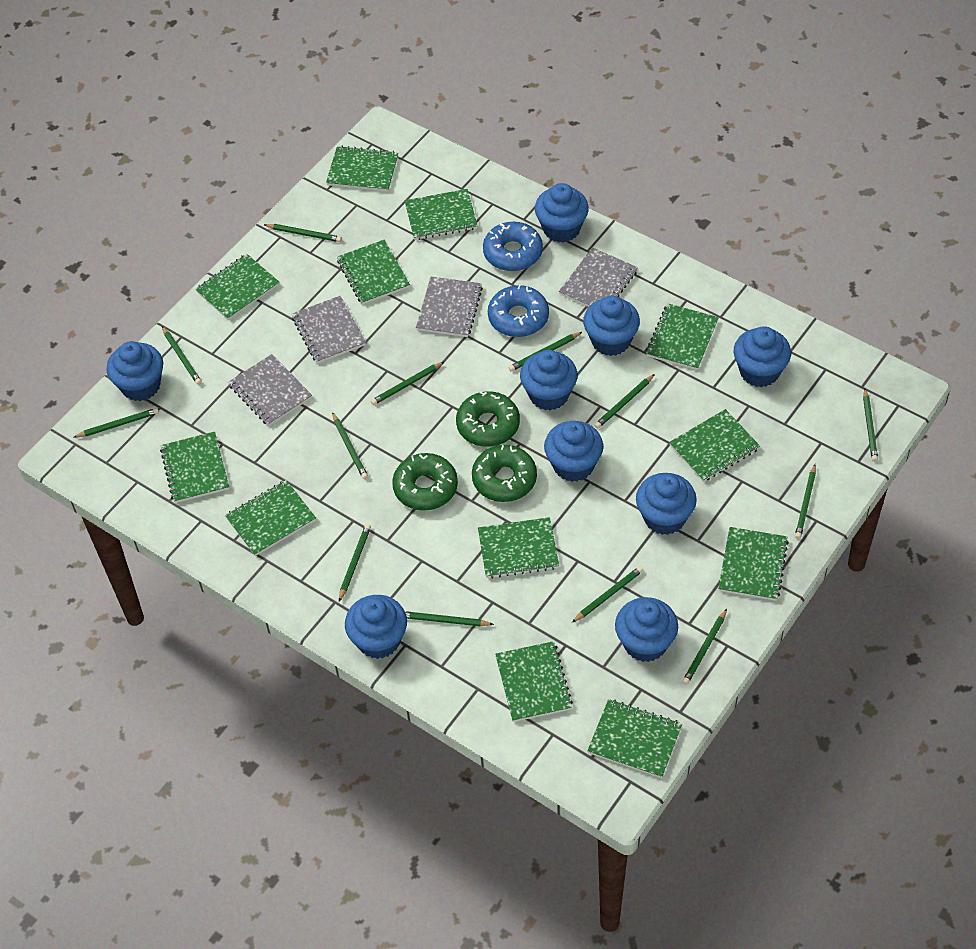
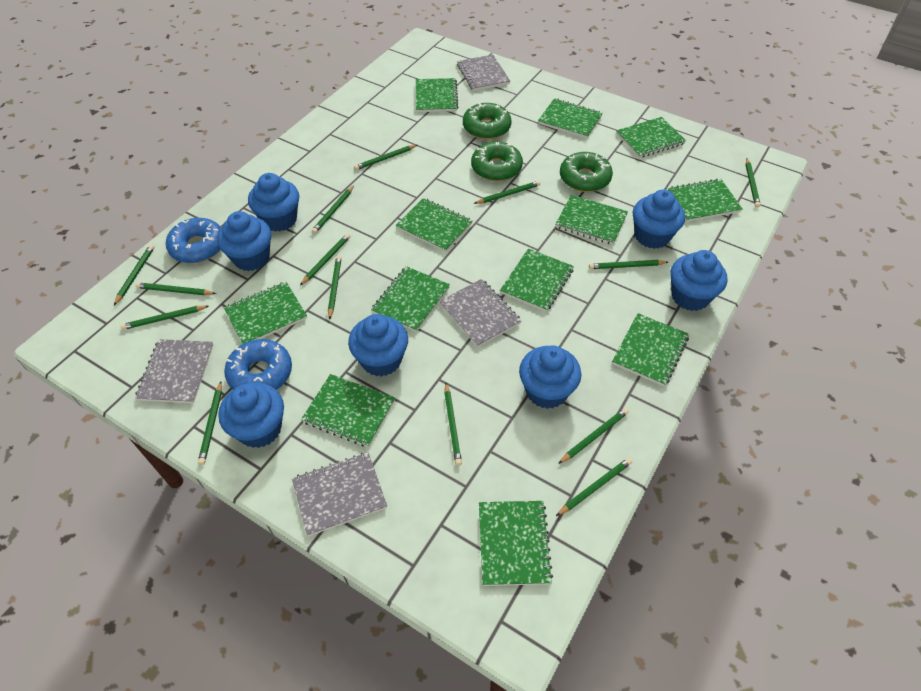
blue cupcake: 9 -> 7
green pencil: 13 -> 14

